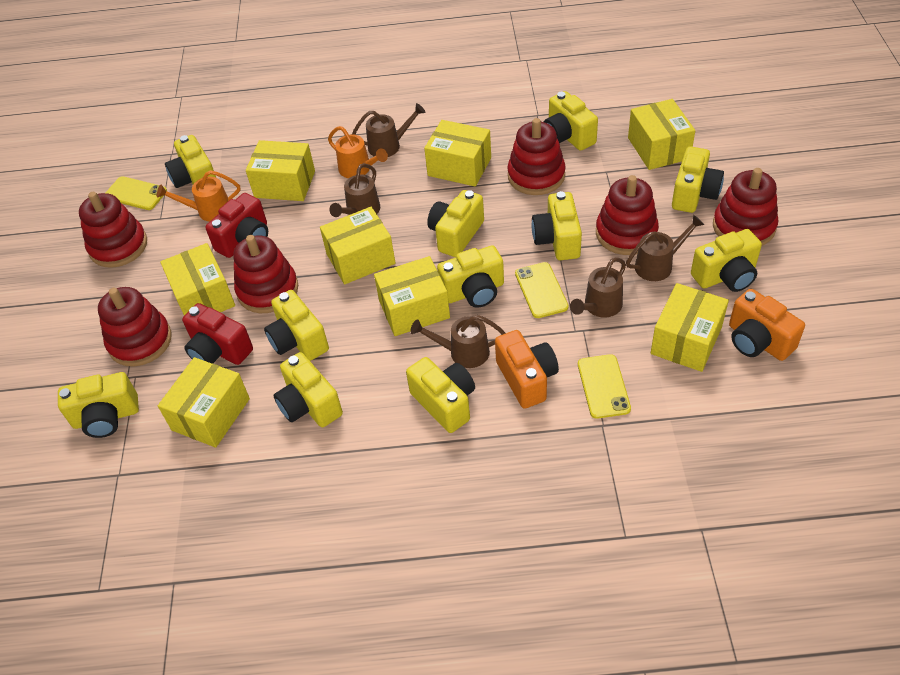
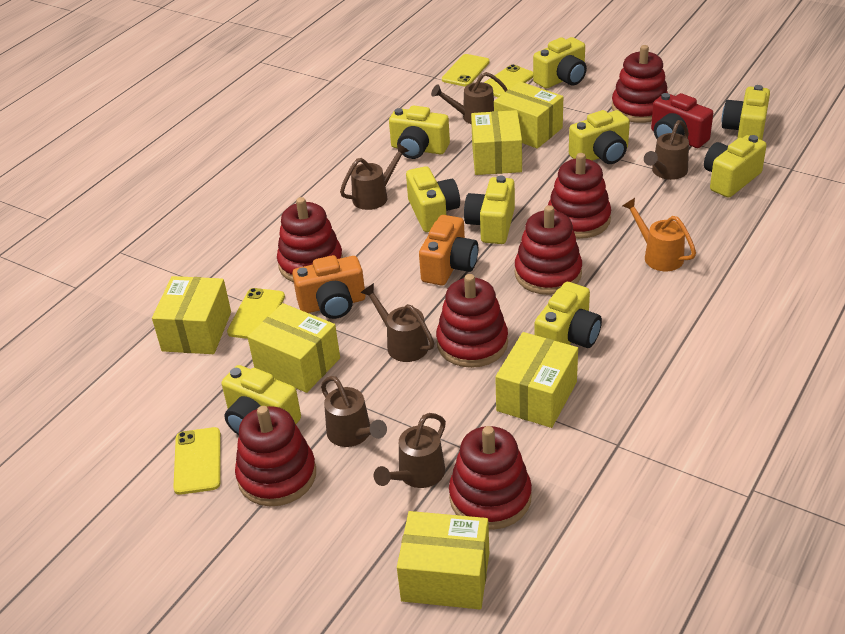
brown watering can: 5 -> 6
orange watering can: 2 -> 1
red camera: 2 -> 1
red stacking toy: 6 -> 7
yellow box: 8 -> 6
yellow camera: 11 -> 9
yellow phone: 3 -> 4

